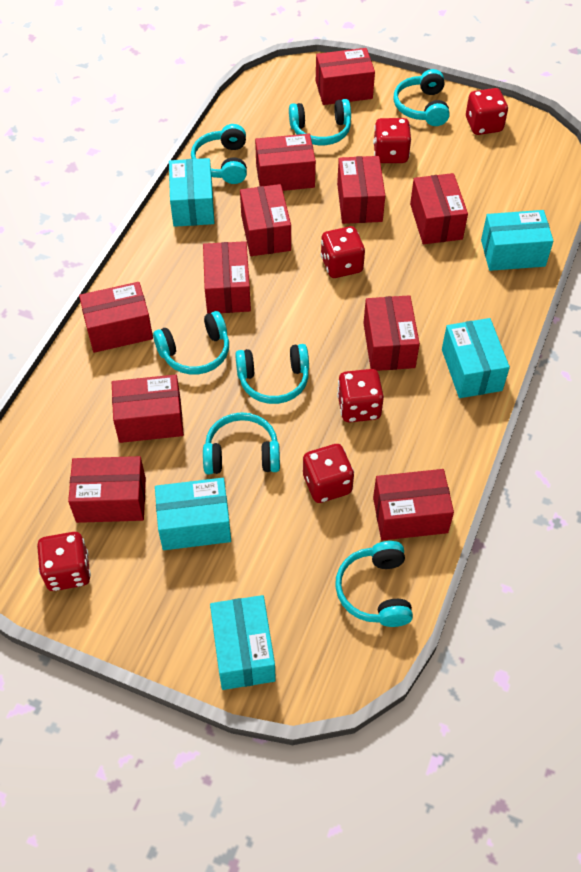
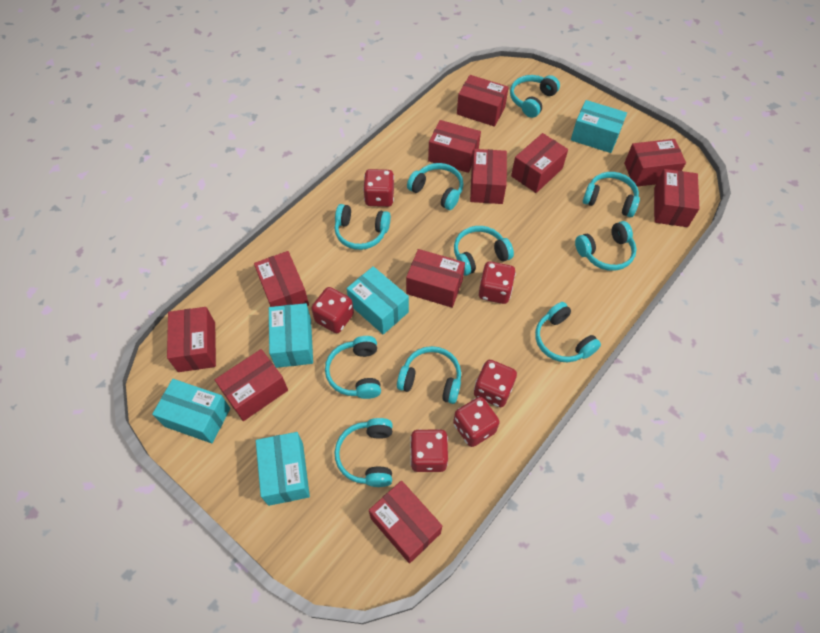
turquoise headphones: 7 -> 10

